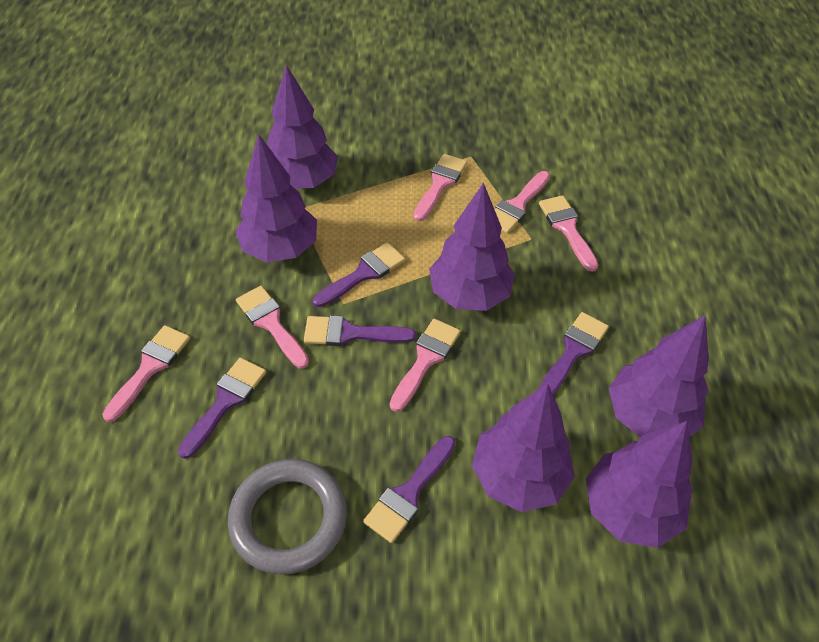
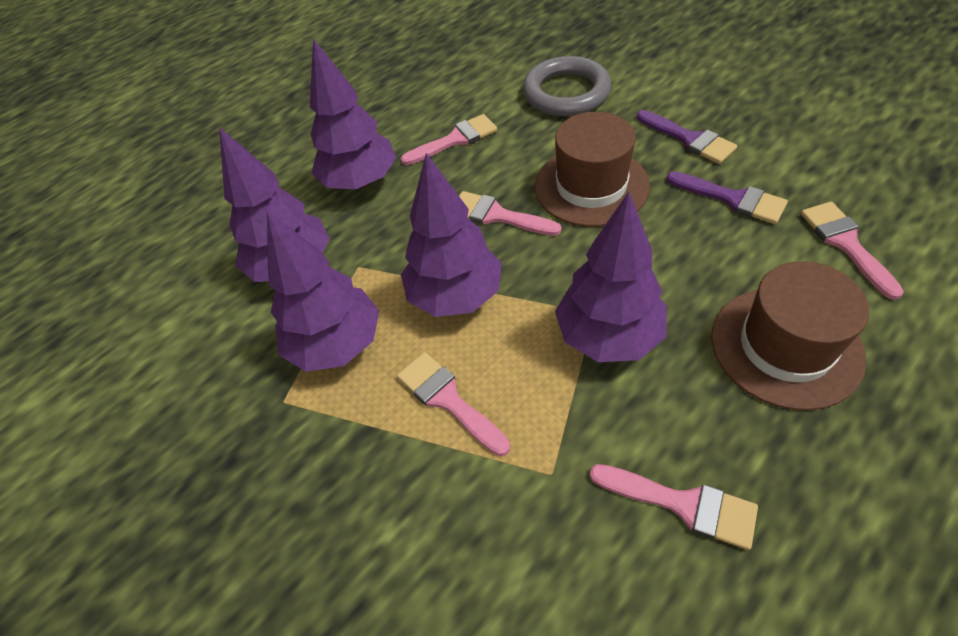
brown hat: 0 -> 2
pink brush: 6 -> 5
purple brush: 5 -> 2
purple tree: 6 -> 5

